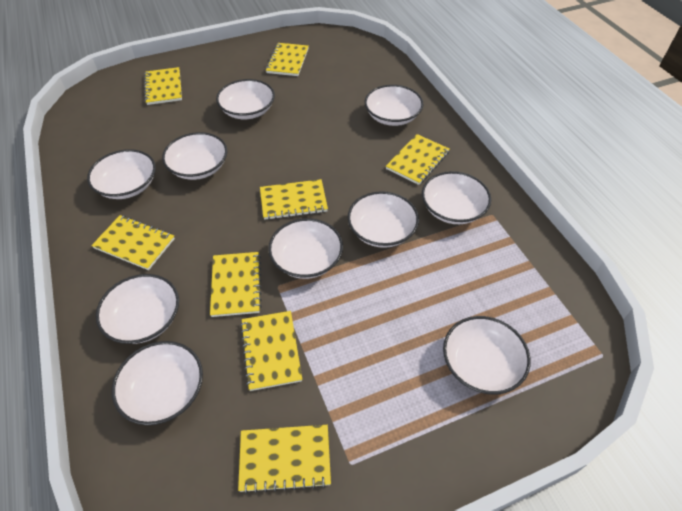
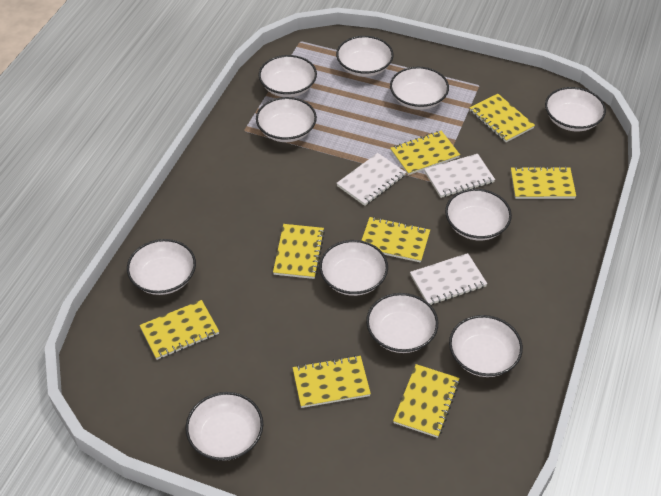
white bowl: 10 -> 11
white notebook: 0 -> 3

